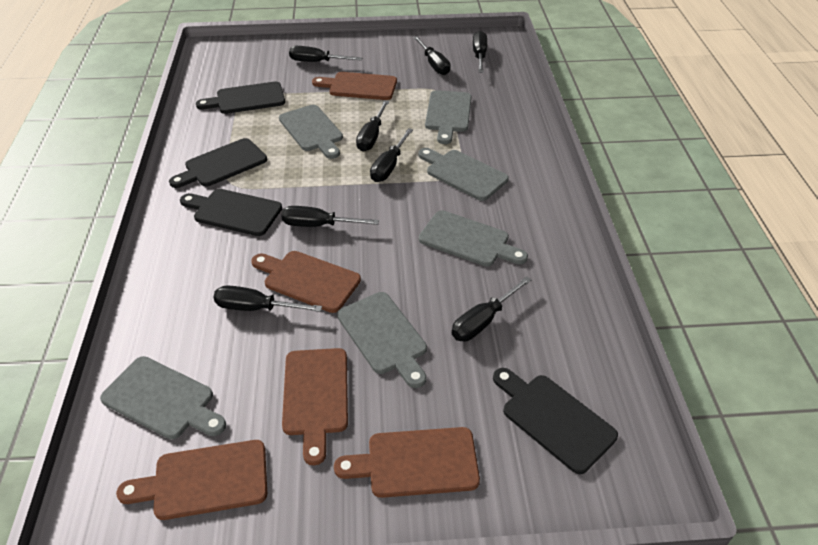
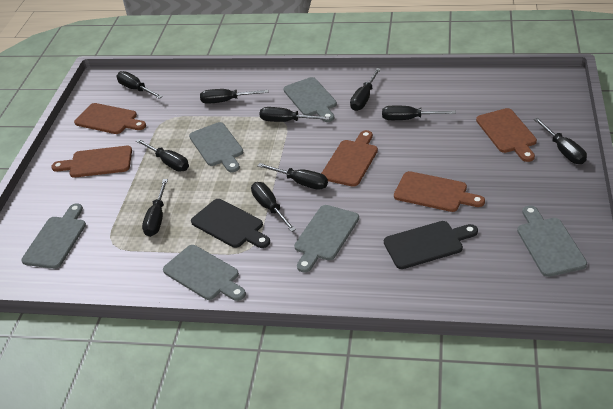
black cutting board: 4 -> 2
black screwdriver: 8 -> 10

